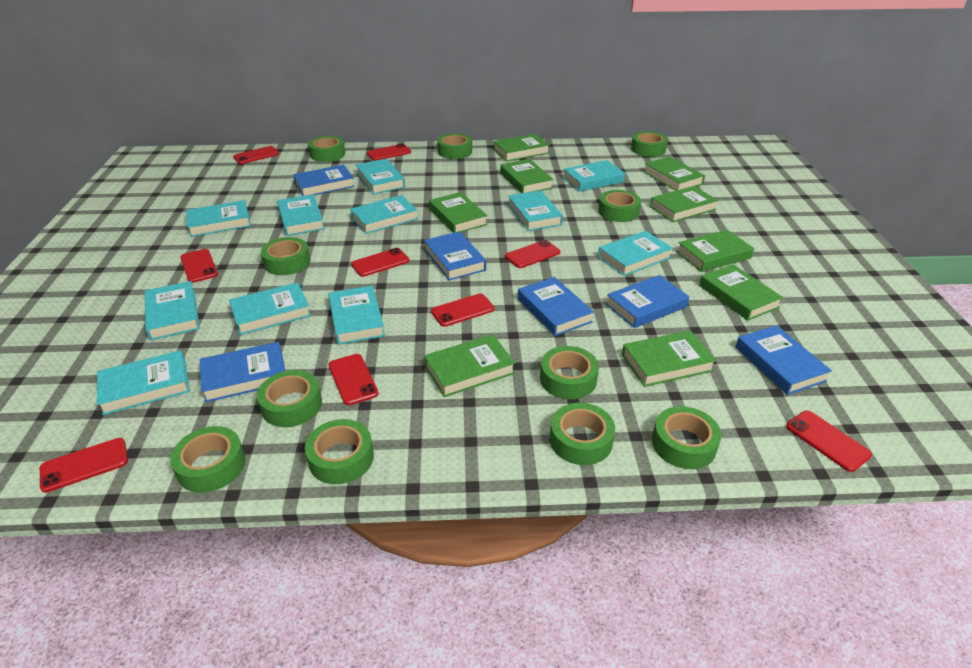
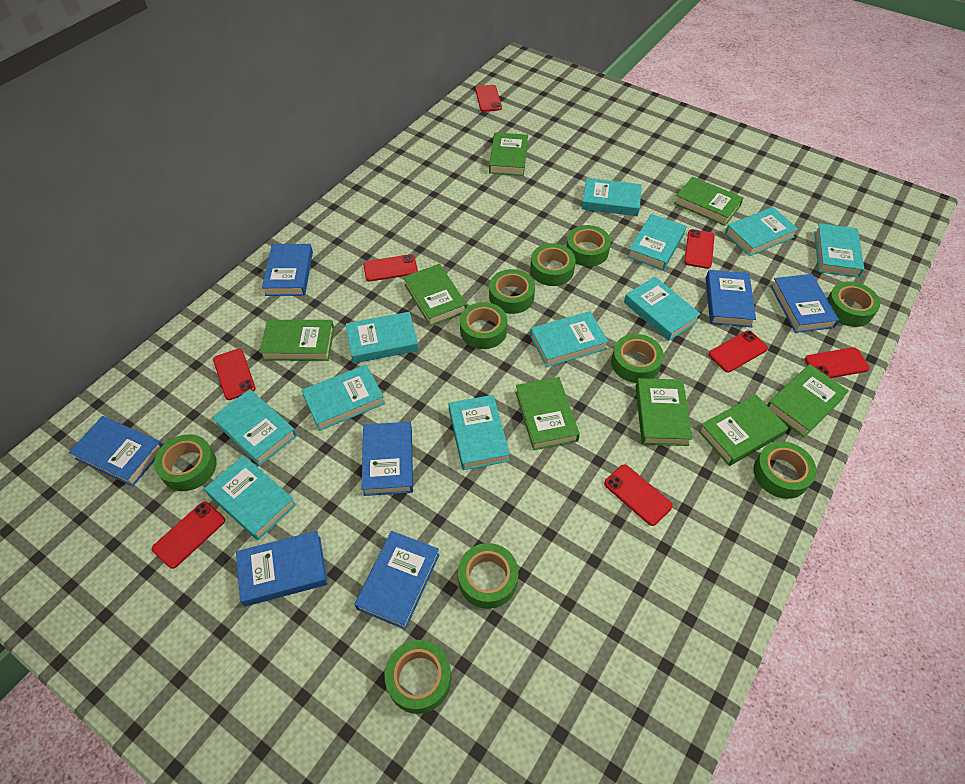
blue book: 6 -> 7
green book: 9 -> 8
green tape: 11 -> 10
red phone: 9 -> 8

